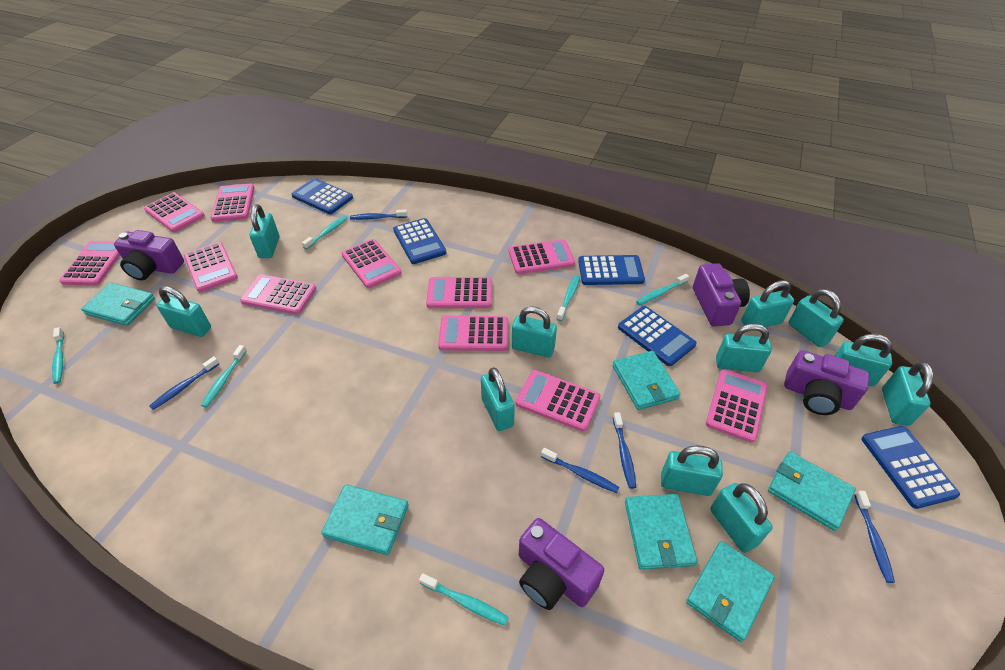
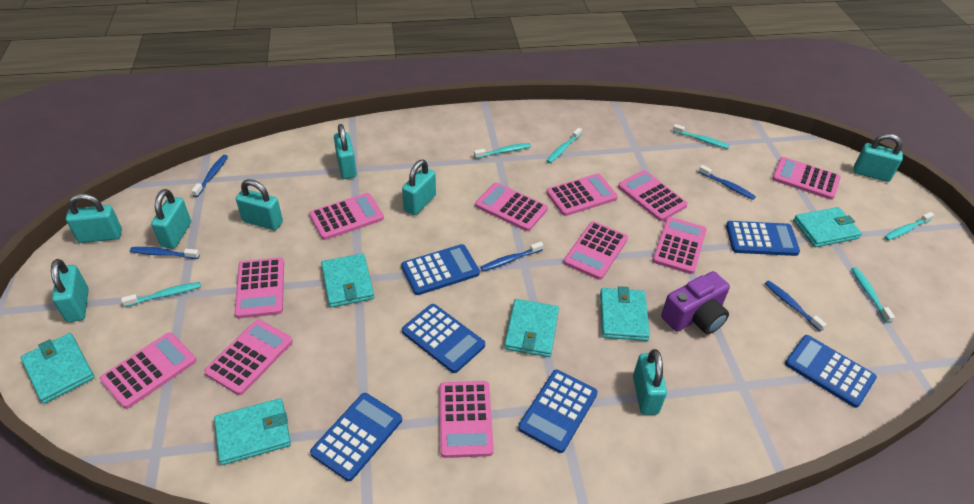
blue calculator: 5 -> 6
purple camera: 4 -> 1
turquoise padlock: 11 -> 8

